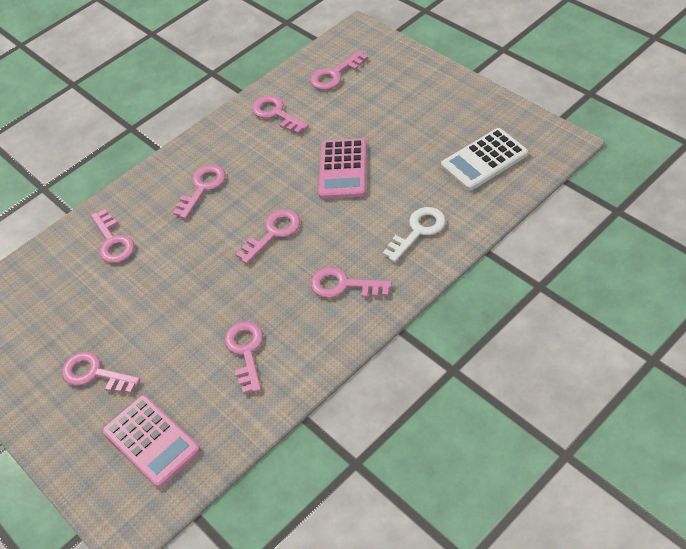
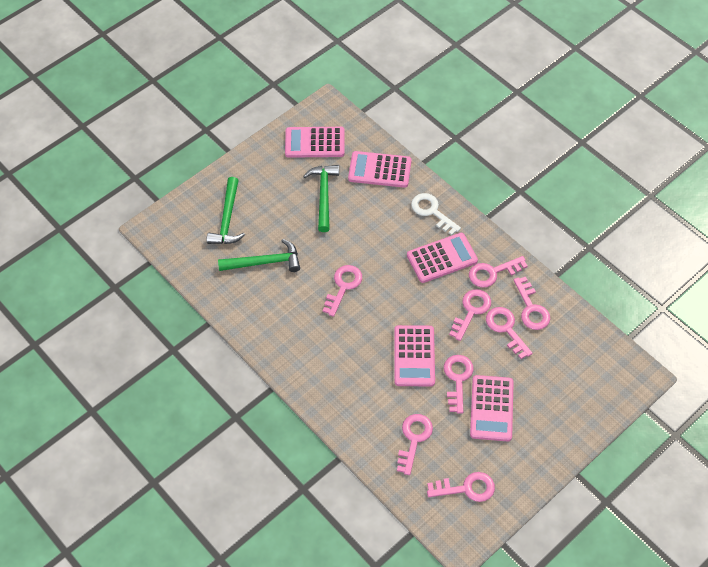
green hammer: 0 -> 3
pink calculator: 2 -> 5
white calculator: 1 -> 0

